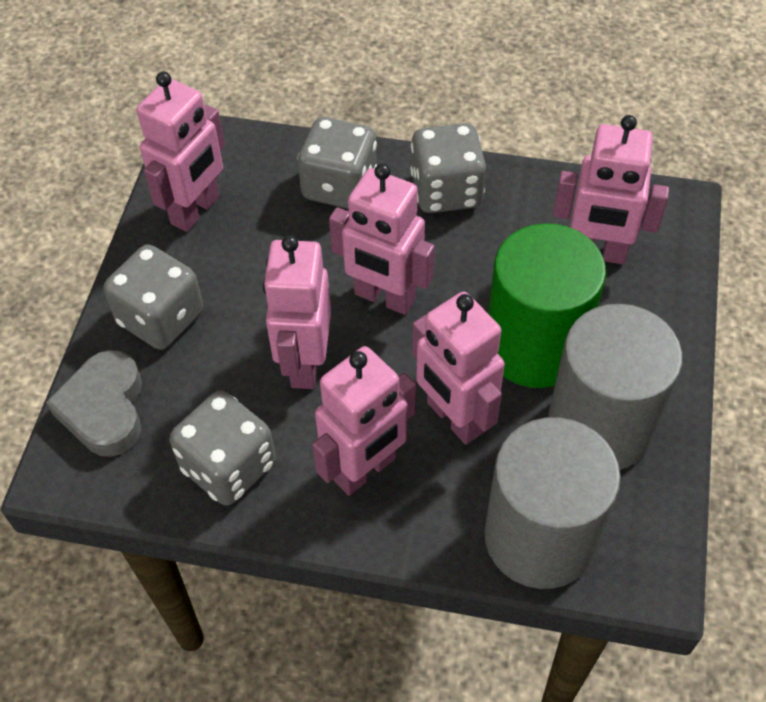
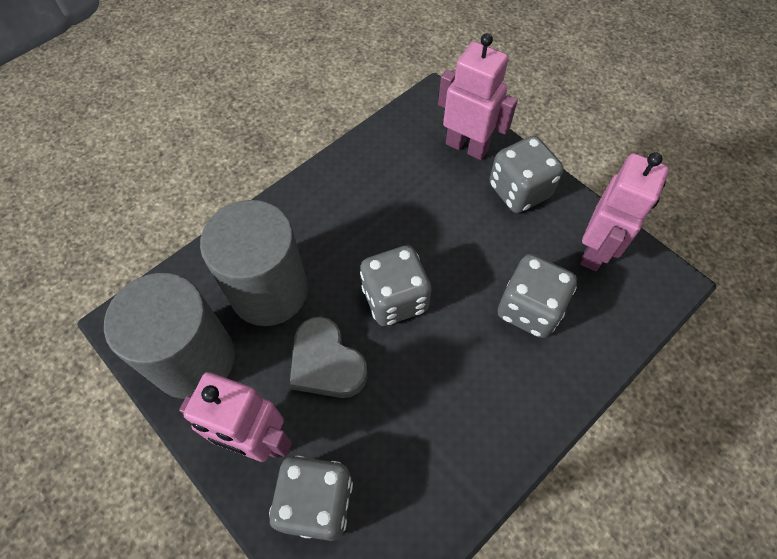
green cylinder: 1 -> 0
pink robot: 6 -> 3

